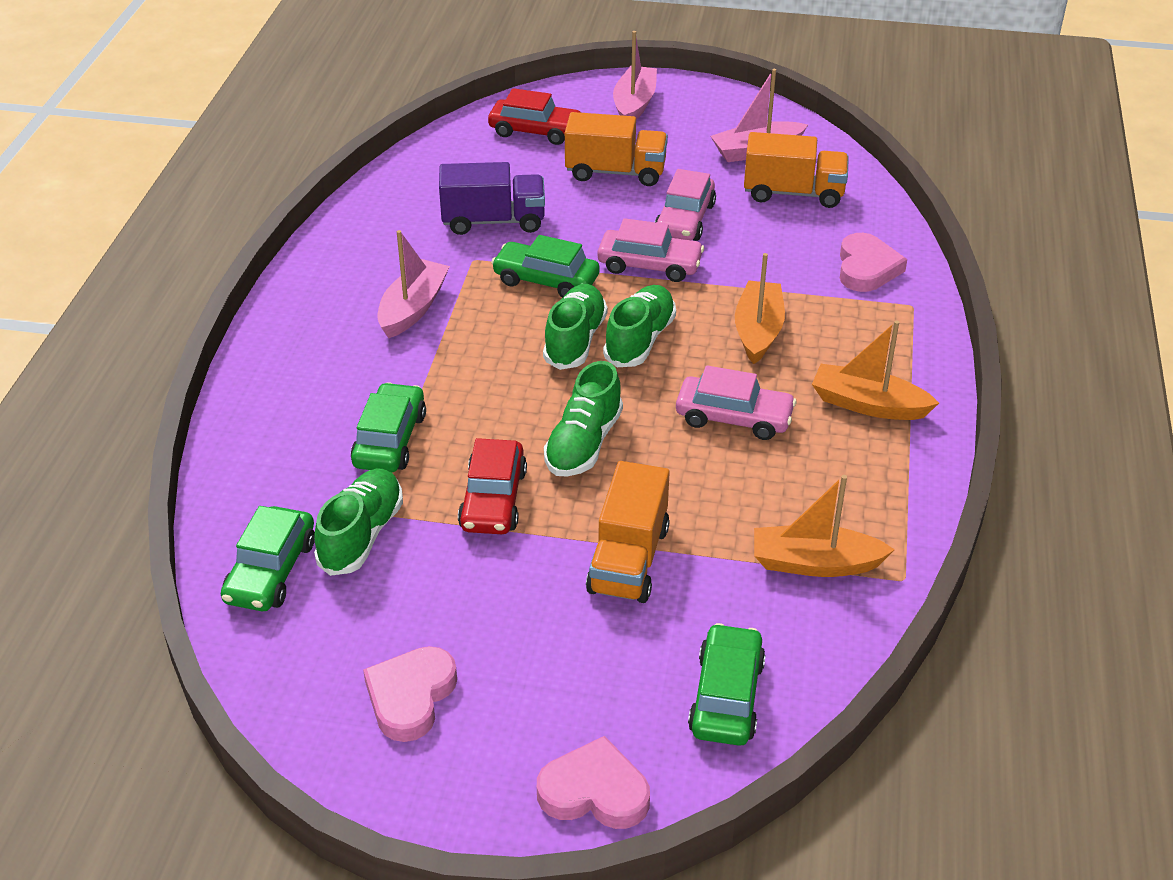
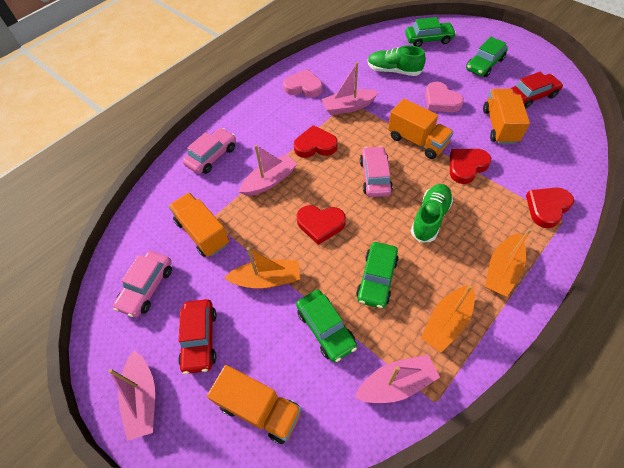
green shoe: 4 -> 2
orange truck: 3 -> 4
pink boat: 3 -> 4
pink heart: 3 -> 2
purple truck: 1 -> 0
red heart: 0 -> 4

